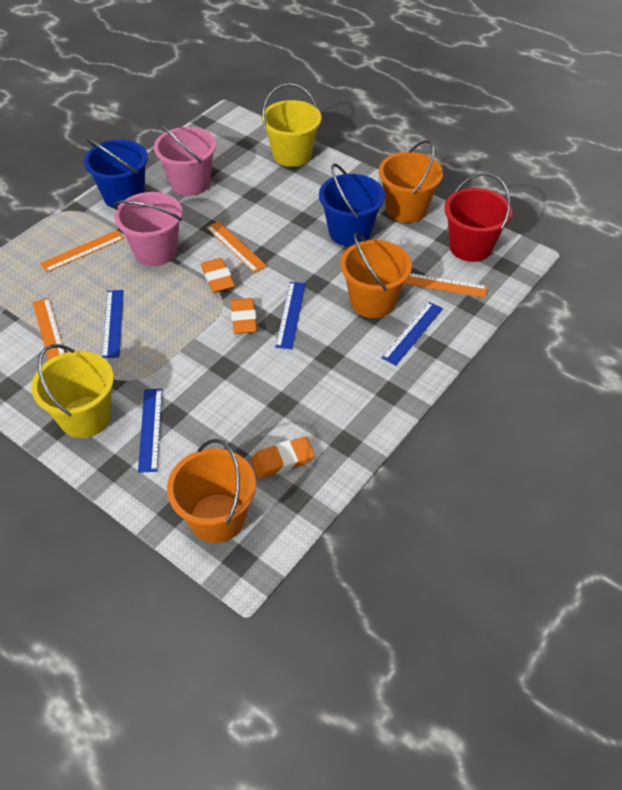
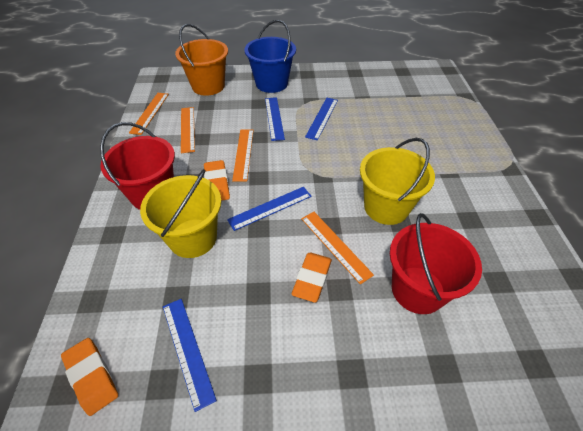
blue bucket: 2 -> 1
orange bucket: 3 -> 1
pink bucket: 2 -> 0
red bucket: 1 -> 2

